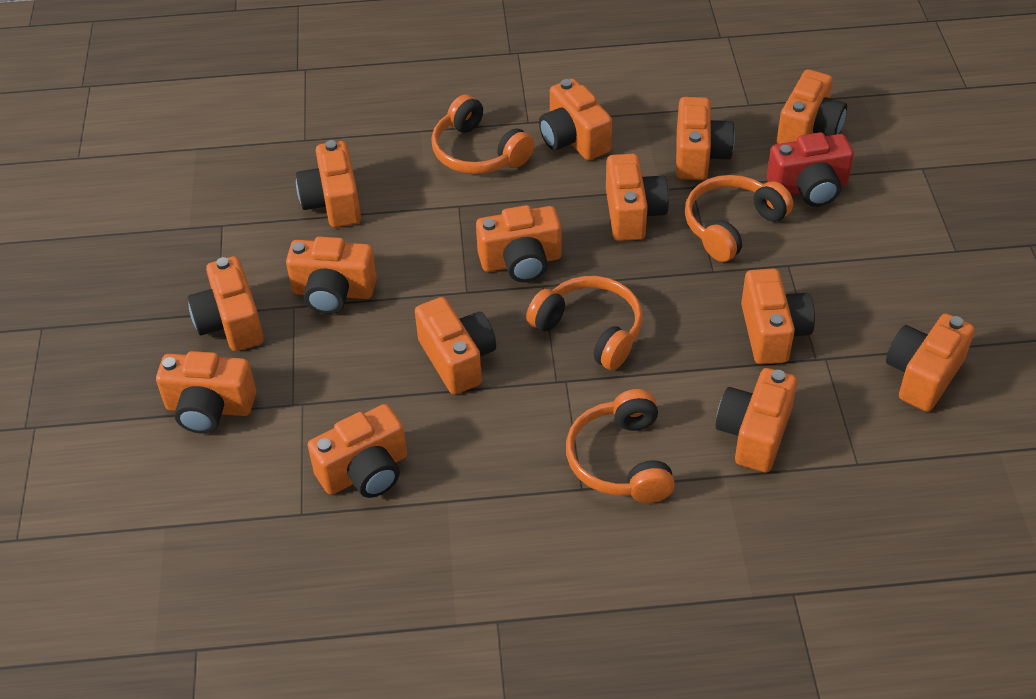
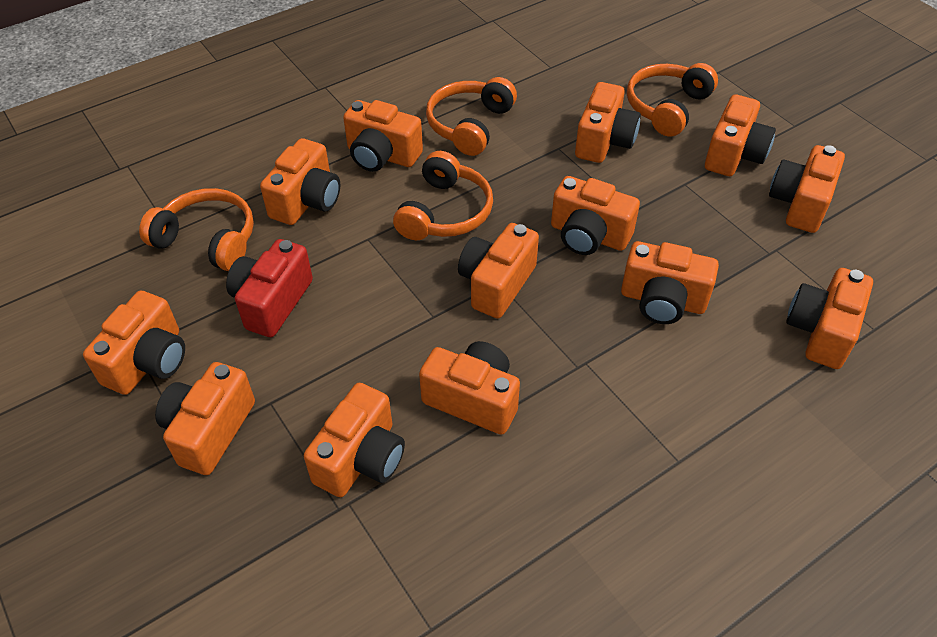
orange camera: 14 -> 13

